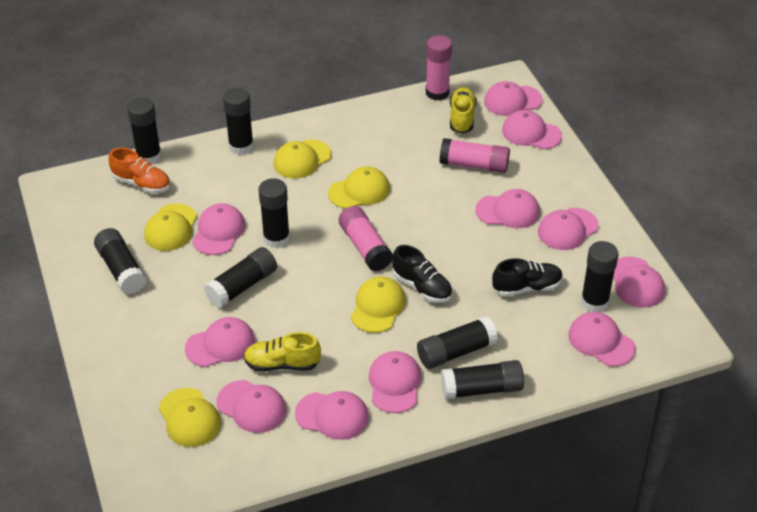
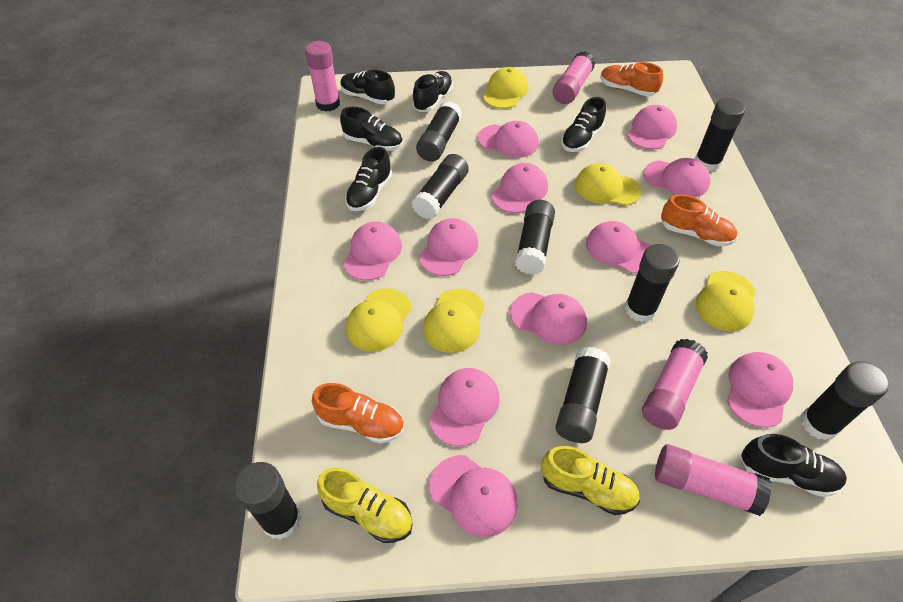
black shoe: 2 -> 6
orange shoe: 1 -> 3
pink glue stick: 3 -> 4

